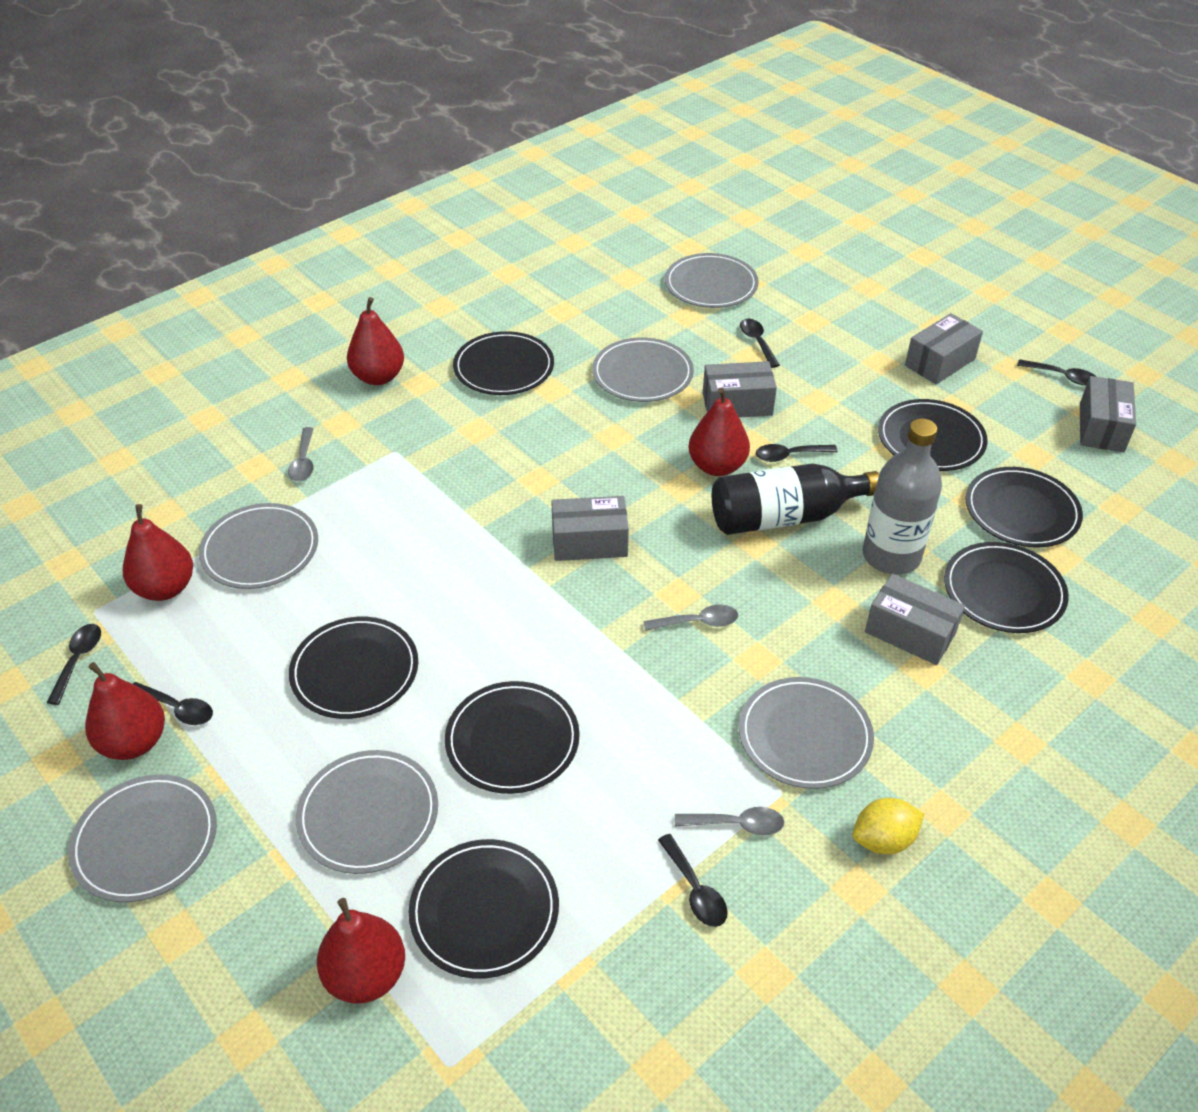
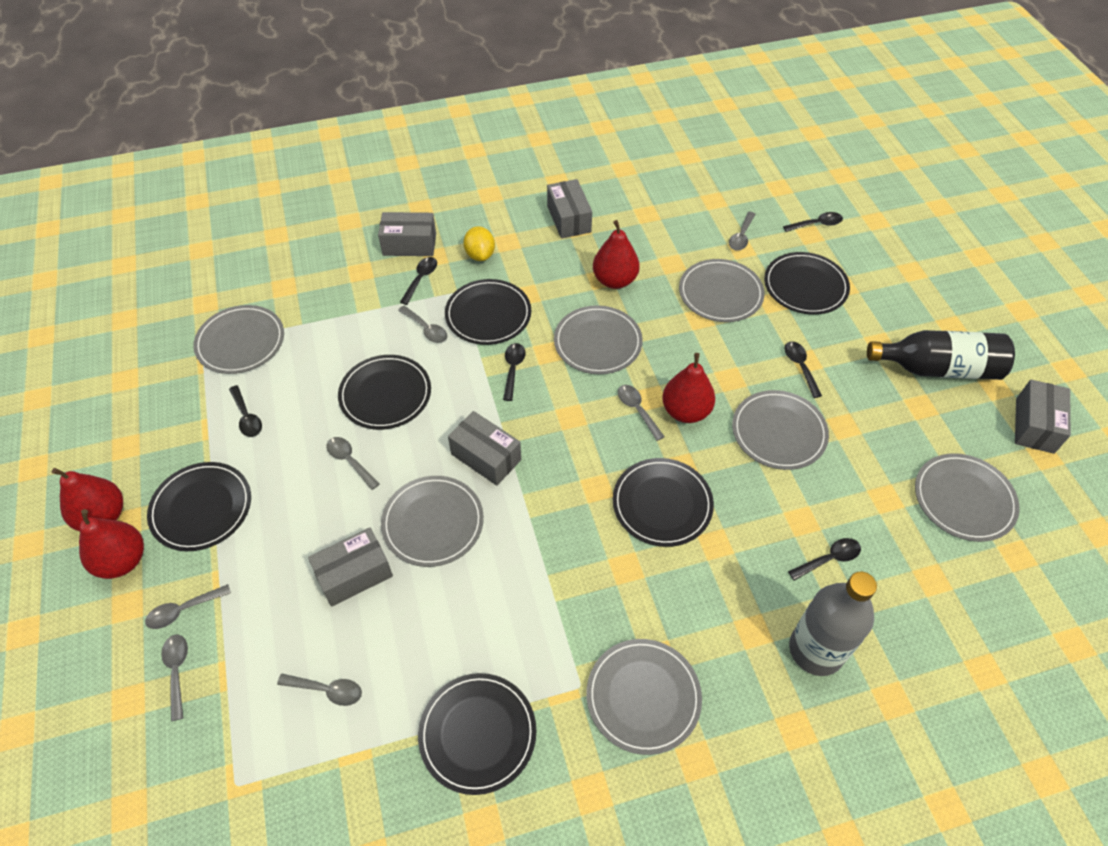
black plate: 7 -> 6
grey plate: 6 -> 7
grey spoon: 3 -> 7
red pear: 5 -> 4

